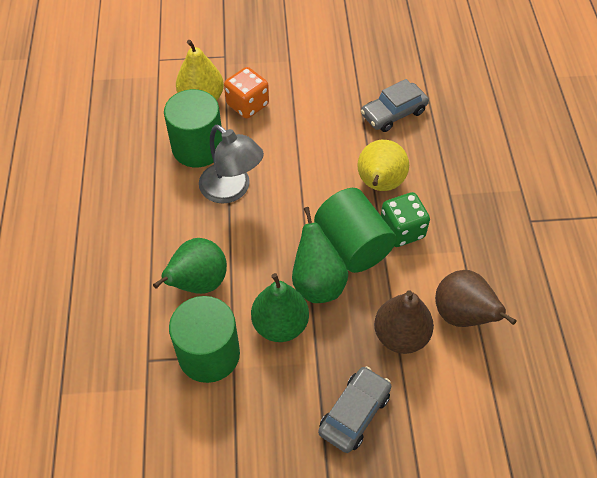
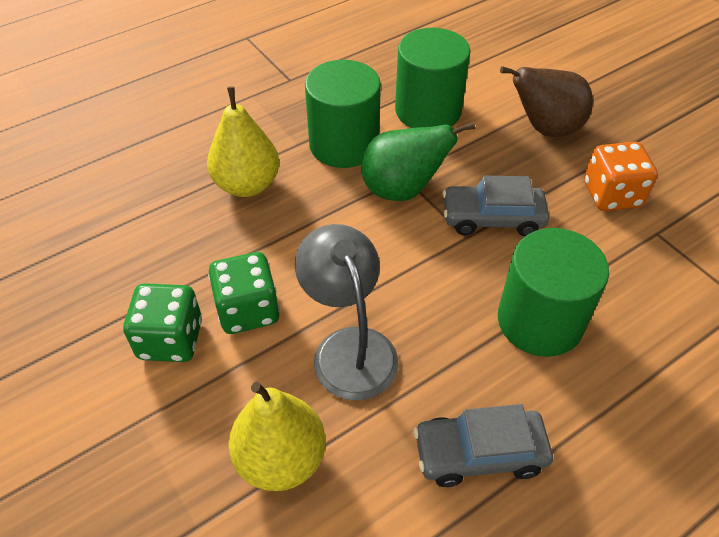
brown pear: 2 -> 1
green dice: 1 -> 2
green pear: 3 -> 1

